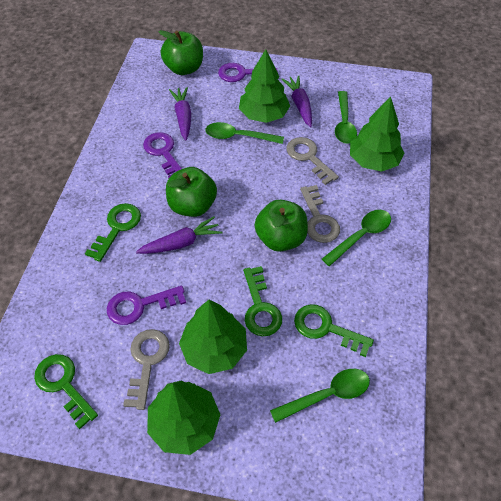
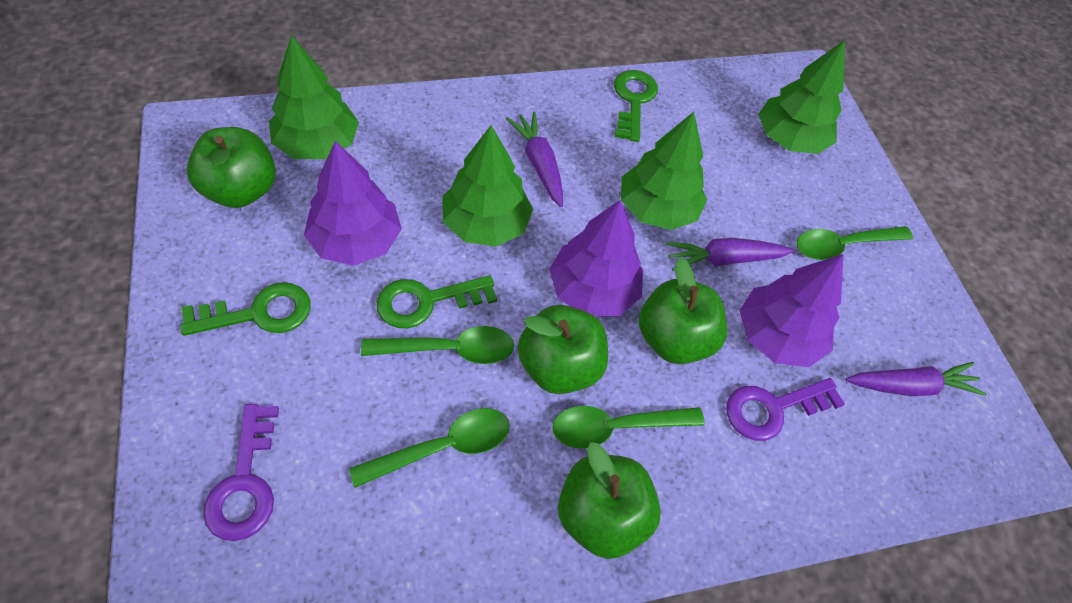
green apple: 3 -> 4
green key: 4 -> 3
grey key: 3 -> 0
purple key: 3 -> 2
purple tree: 0 -> 3

